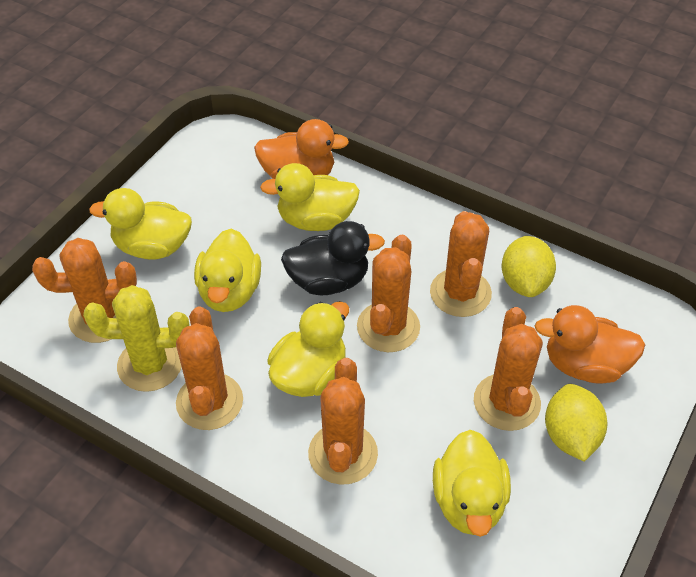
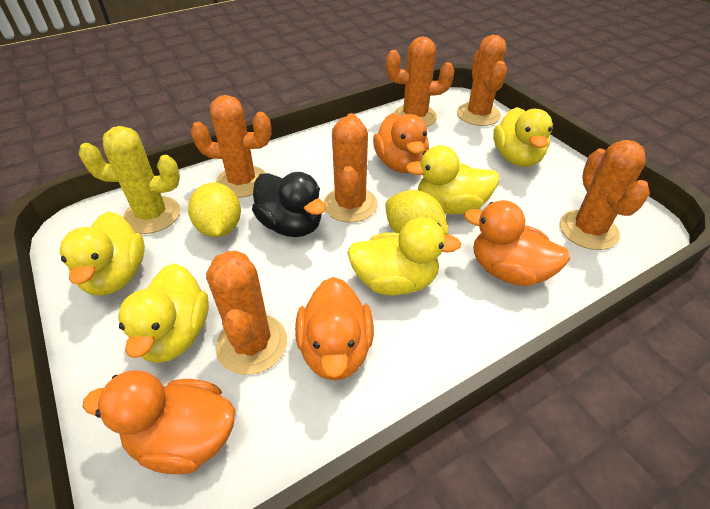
orange duck: 2 -> 4

